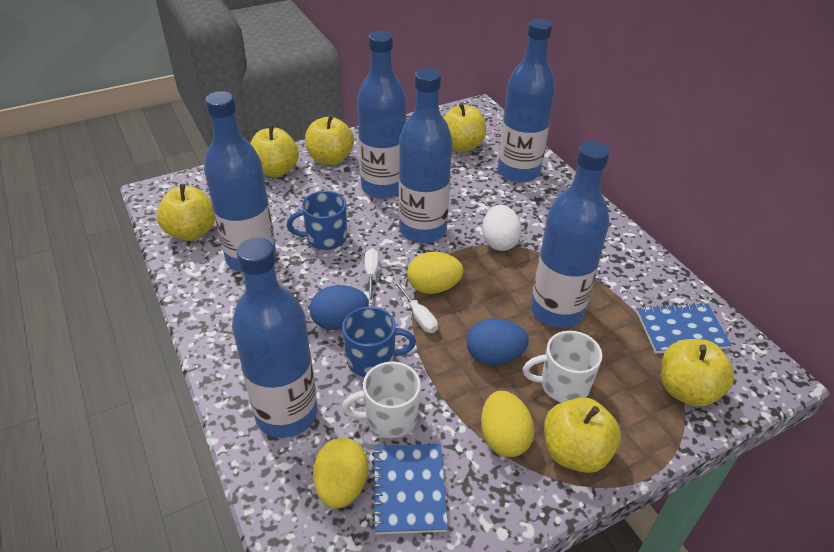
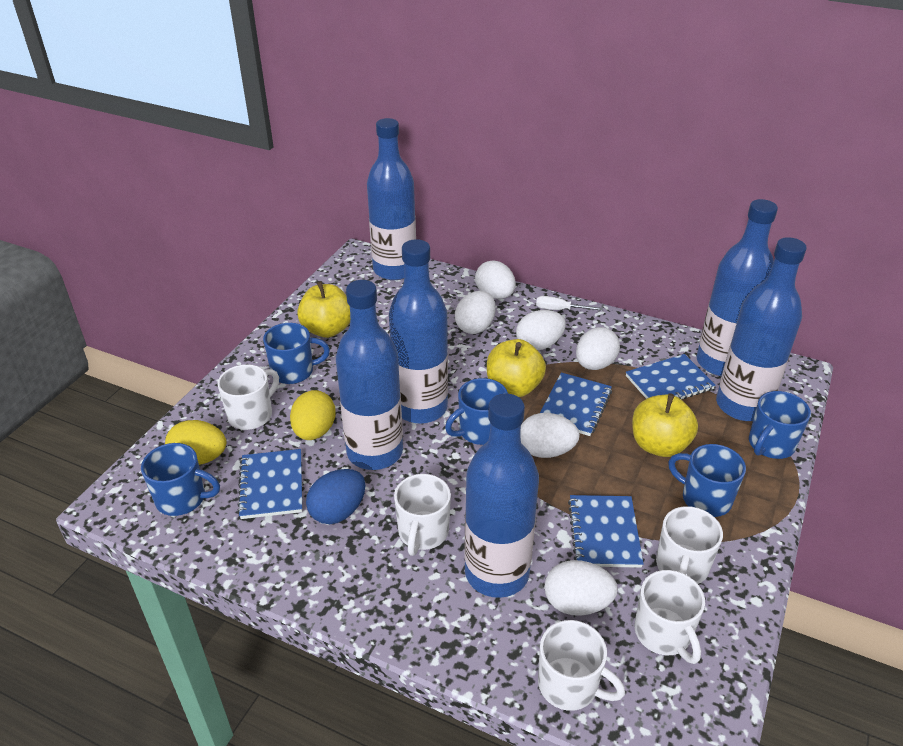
blue egg: 2 -> 1
blue mug: 2 -> 5
blue notebook: 2 -> 4
white egg: 1 -> 6
white mug: 2 -> 5
white screwdriver: 2 -> 1
yellow apple: 6 -> 3
yellow egg: 3 -> 2

